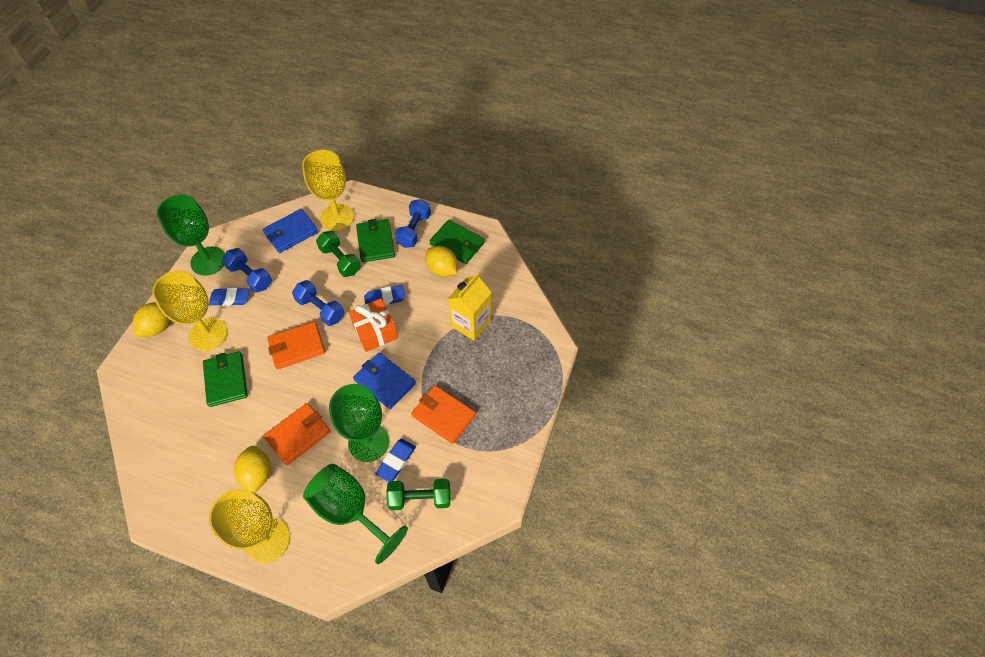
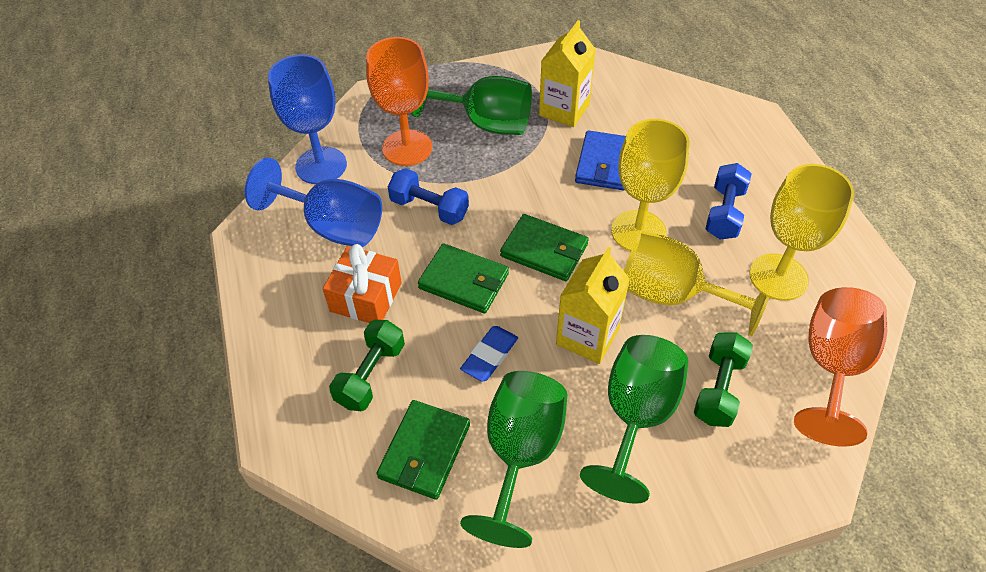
blue dumbbell: 3 -> 2
blue eraser: 3 -> 1
blue goblet: 0 -> 2
blue wallet: 2 -> 1
orange goblet: 0 -> 2
orange wallet: 3 -> 0
yellow carton: 1 -> 2
yellow lemon: 3 -> 0

